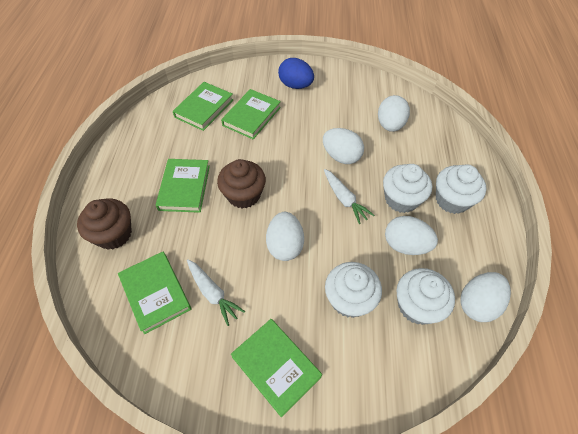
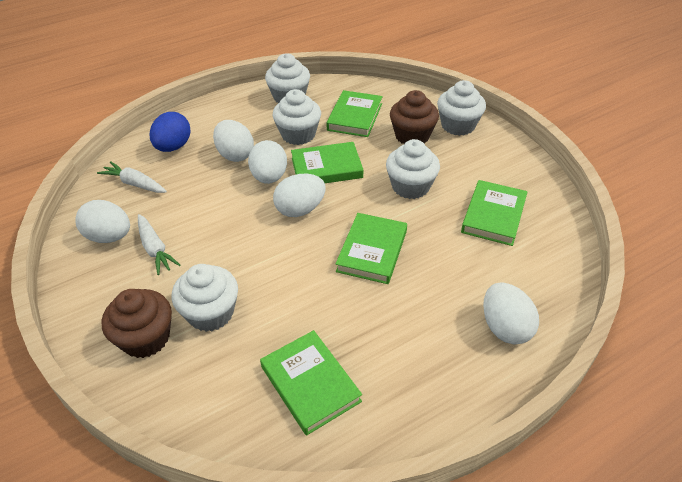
white cupcake: 4 -> 5

